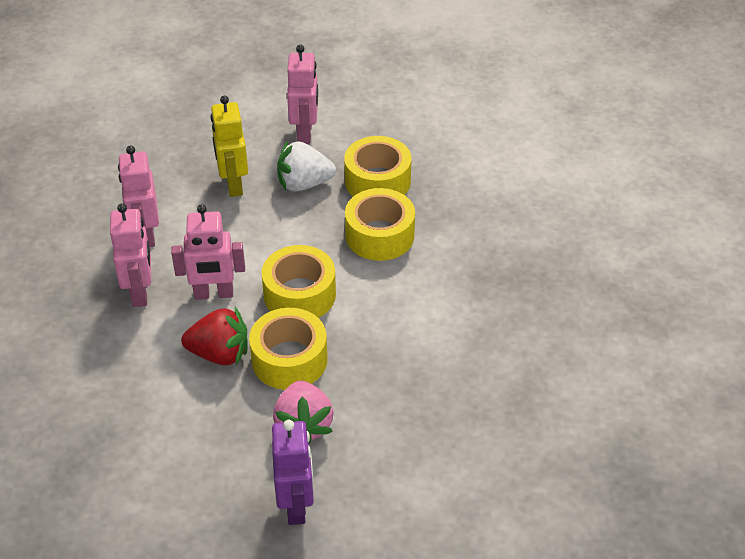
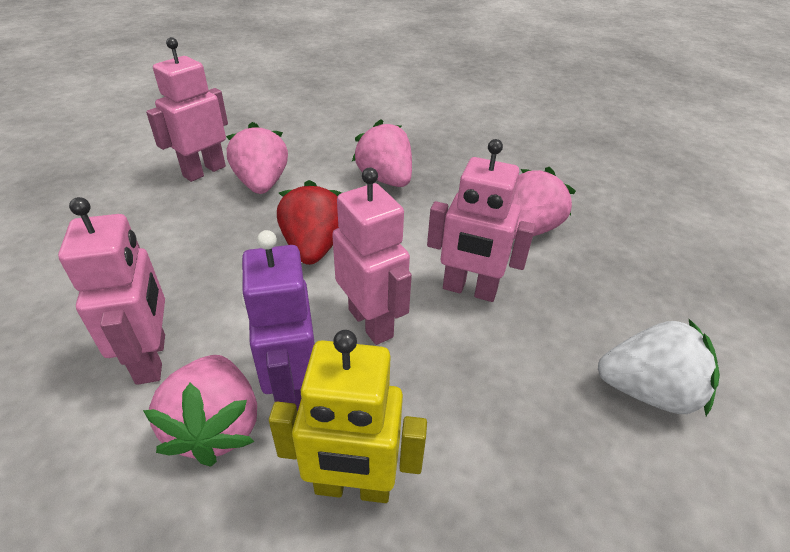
pink strawberry: 1 -> 4
yellow tape: 4 -> 0

